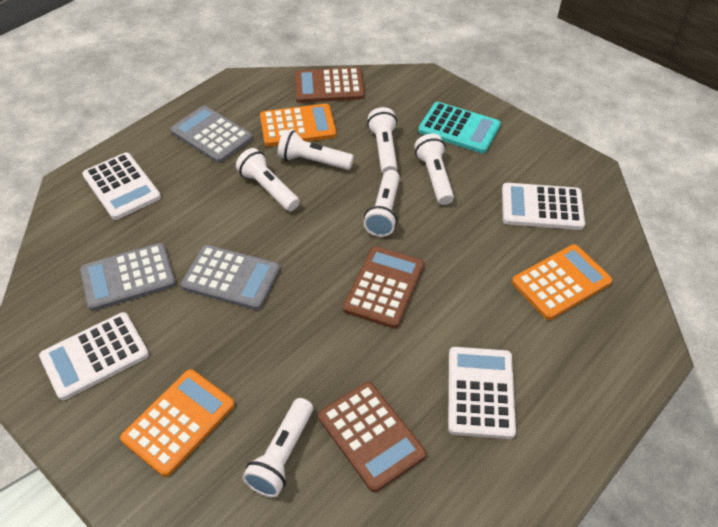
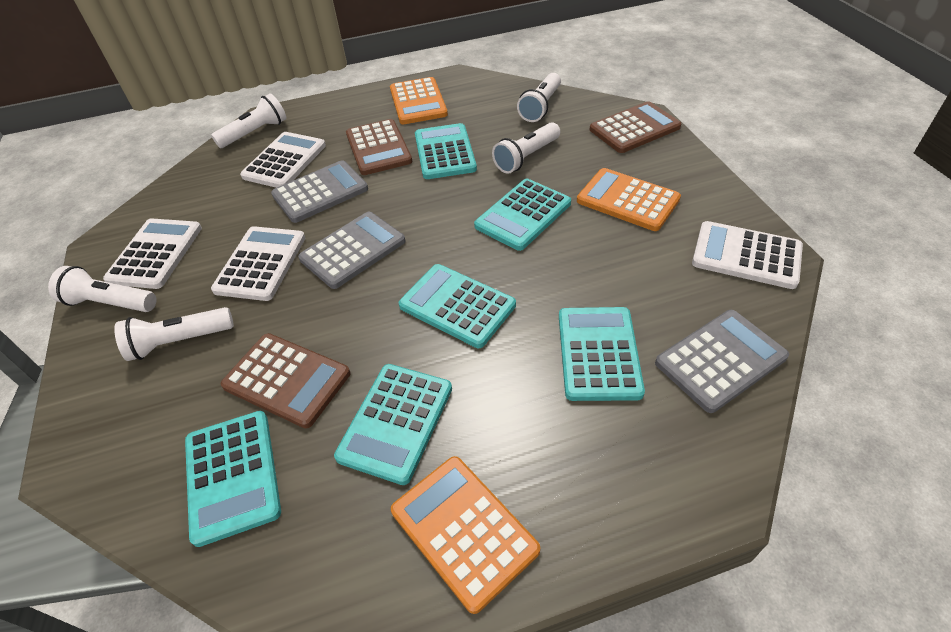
turquoise calculator: 1 -> 6
white flashlight: 6 -> 5

